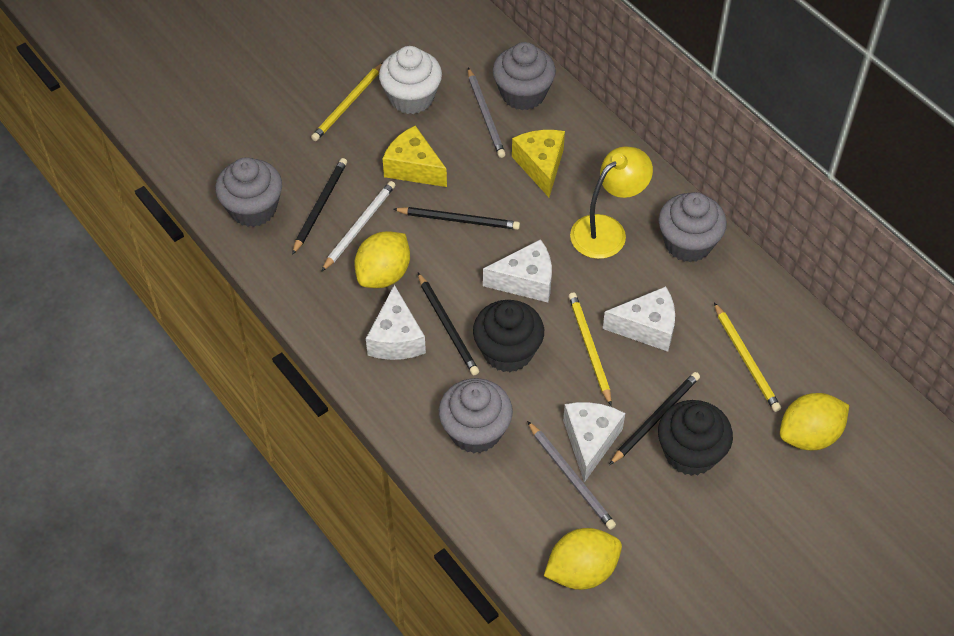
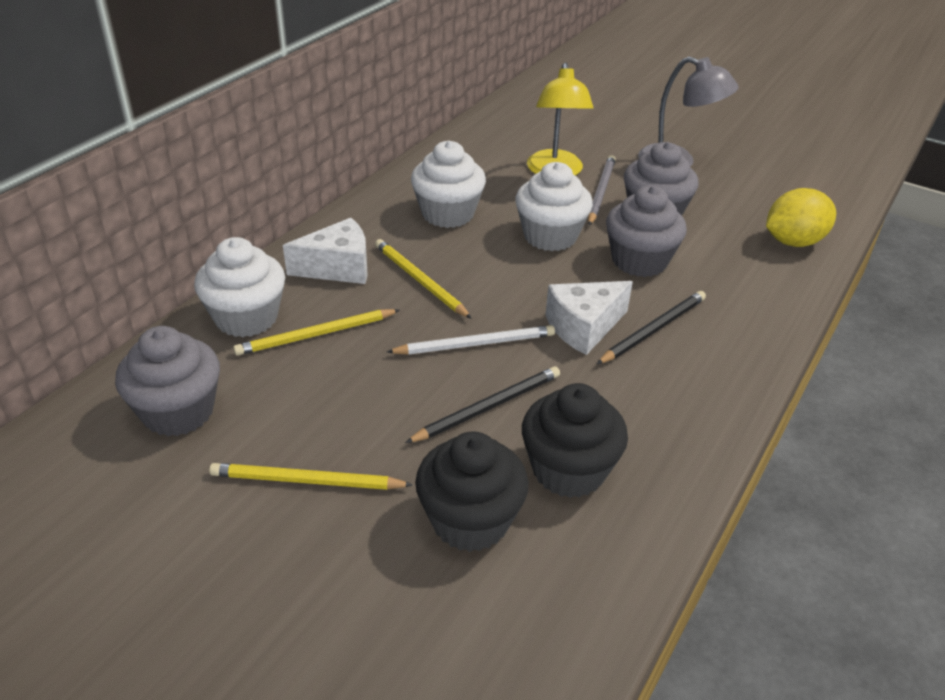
black pencil: 4 -> 2
grey cupcake: 4 -> 3
grey lamp: 0 -> 1
grey pencil: 2 -> 1
white cheese: 4 -> 2
white cupcake: 1 -> 3
yellow cheese: 2 -> 0
yellow lemon: 3 -> 1

